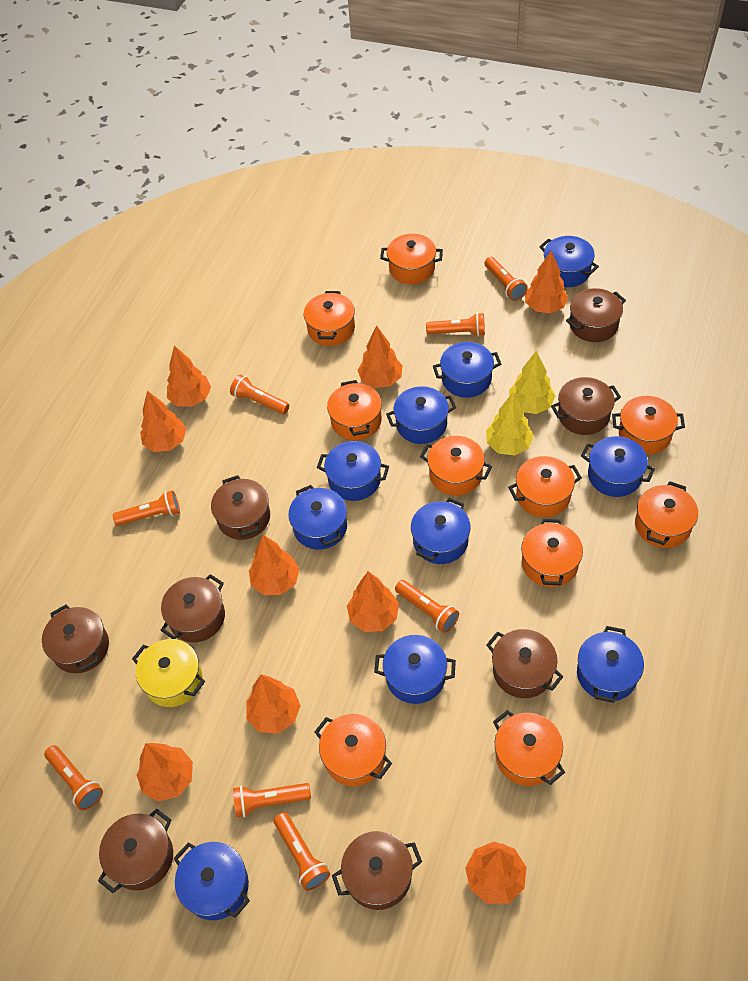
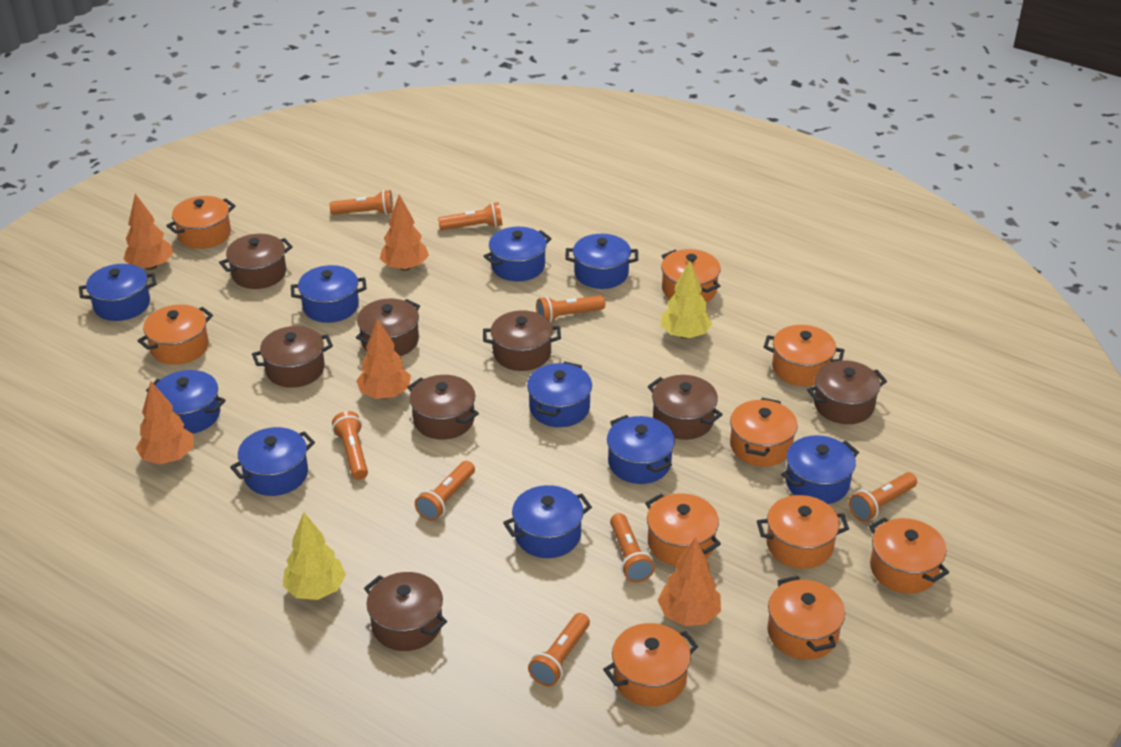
orange tree: 9 -> 5
yellow pot: 1 -> 0

